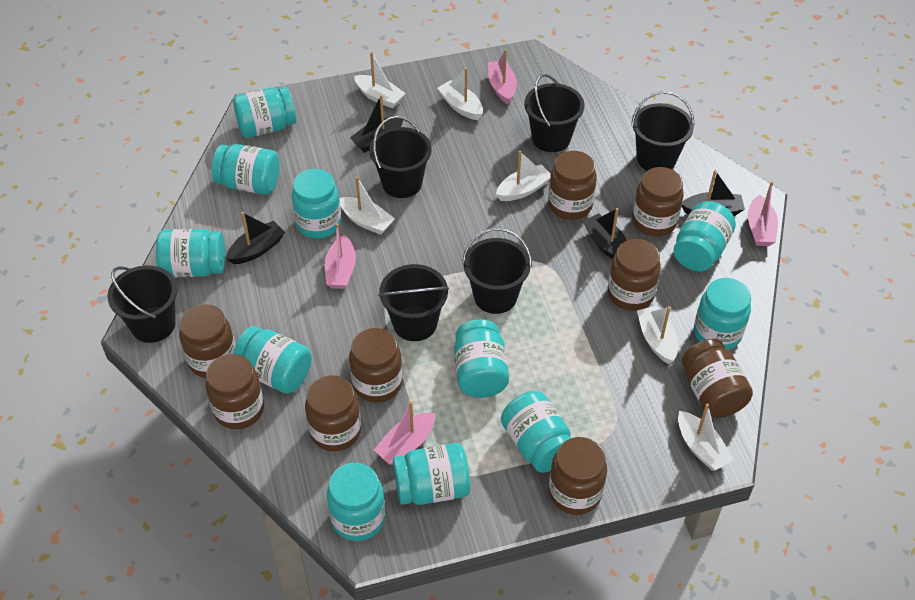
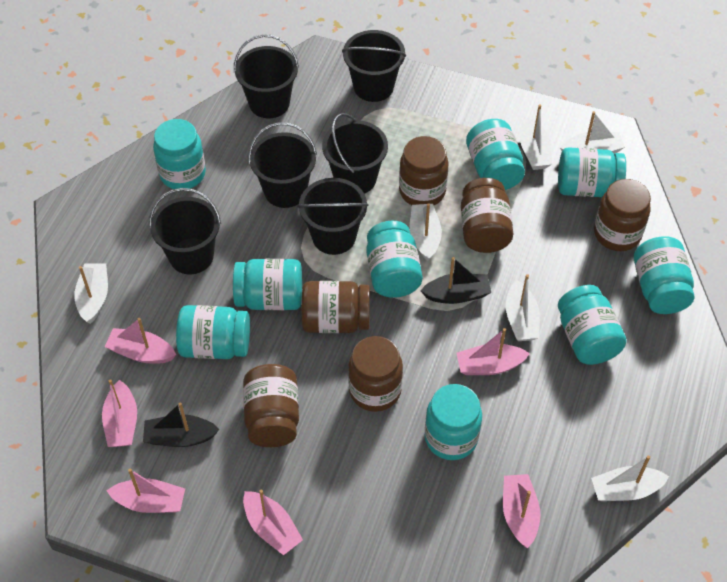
black boat: 4 -> 2
brown jar: 9 -> 6
pink boat: 4 -> 6
turquoise jar: 11 -> 9

